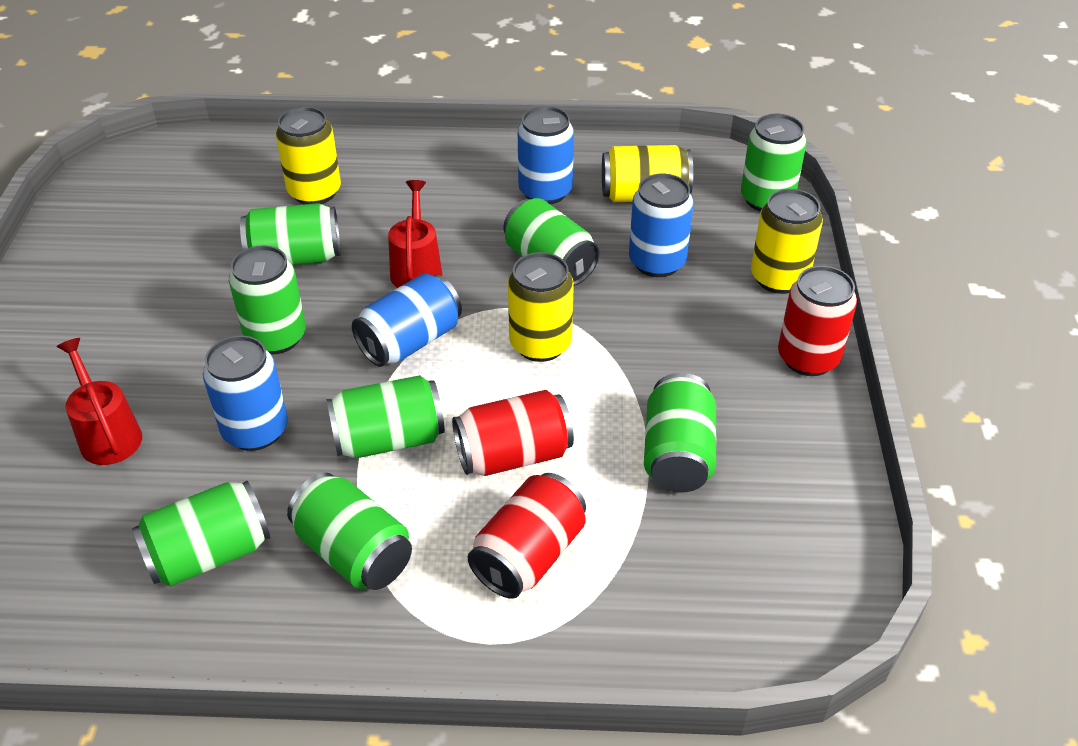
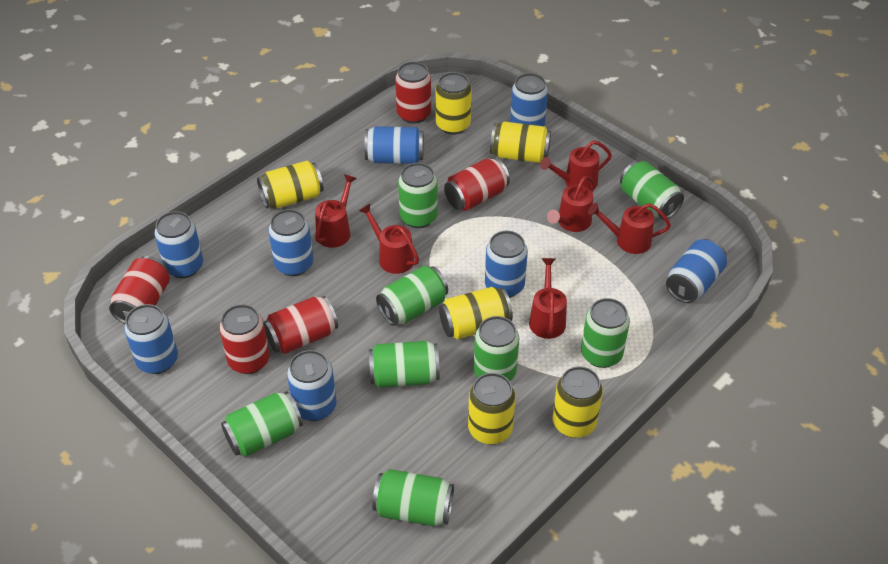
blue can: 4 -> 8
red can: 3 -> 5
red watering can: 2 -> 6
yellow can: 4 -> 6

